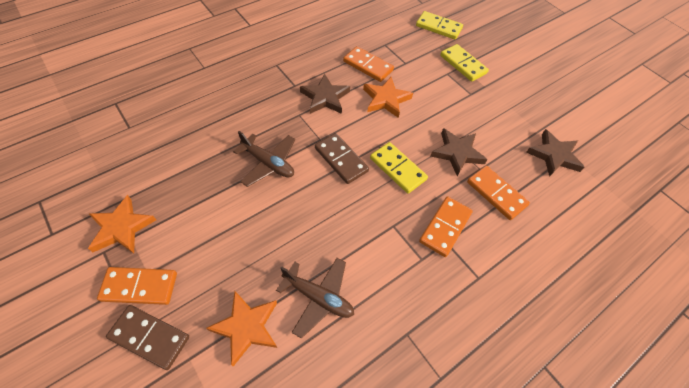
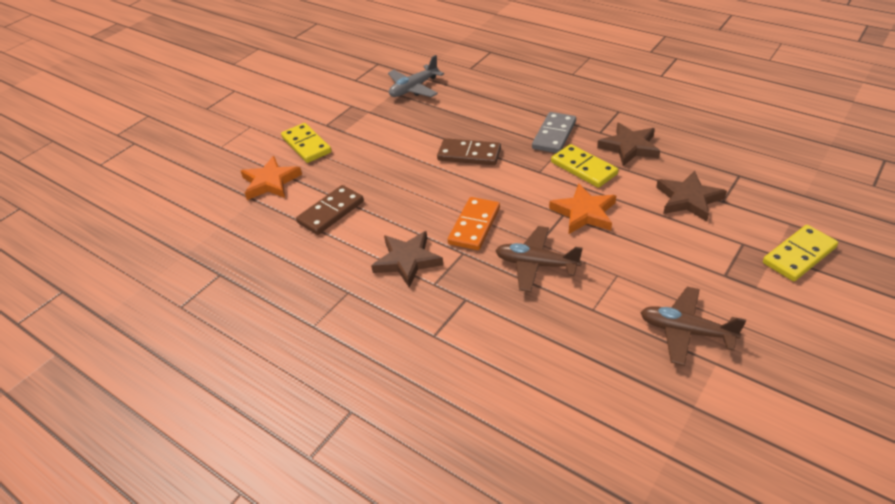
grey domino: 0 -> 1
grey plane: 0 -> 1
orange domino: 4 -> 1
orange star: 3 -> 2

